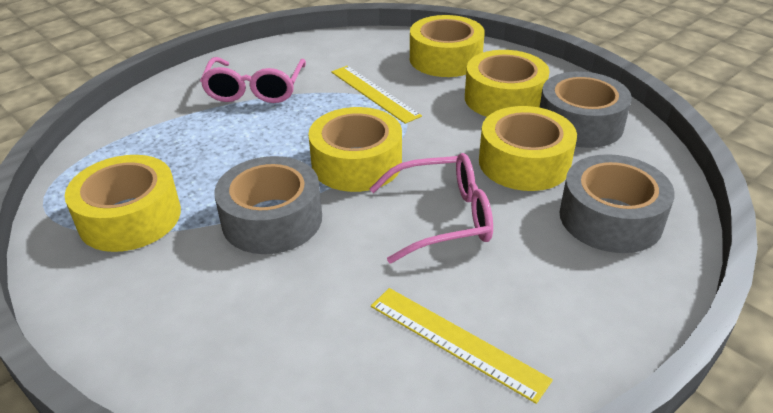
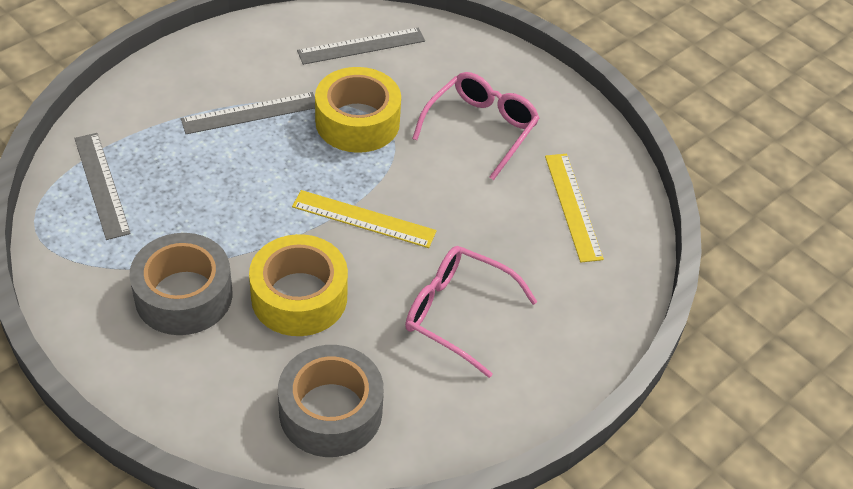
grey ruler: 0 -> 3
grey tape: 3 -> 2
yellow tape: 5 -> 2

